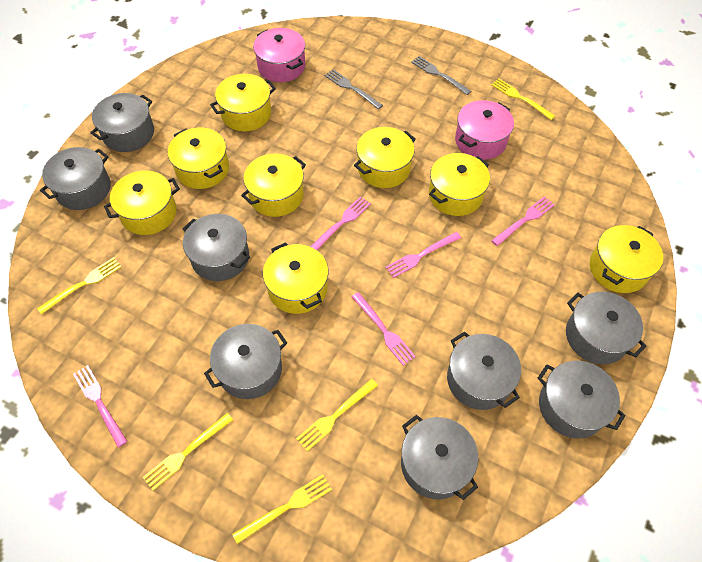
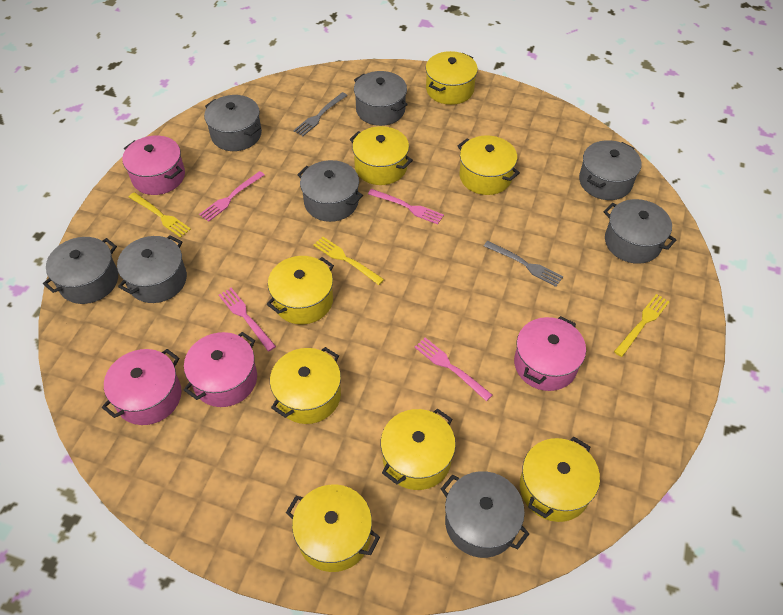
pink fork: 5 -> 4
pink pot: 2 -> 4
yellow fork: 5 -> 3

